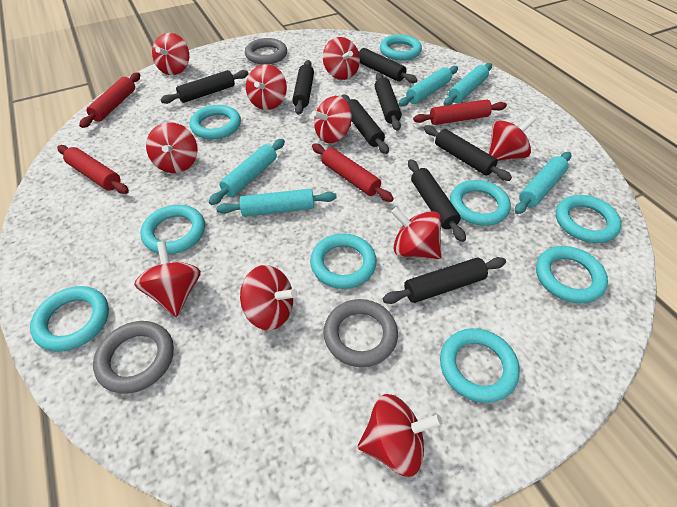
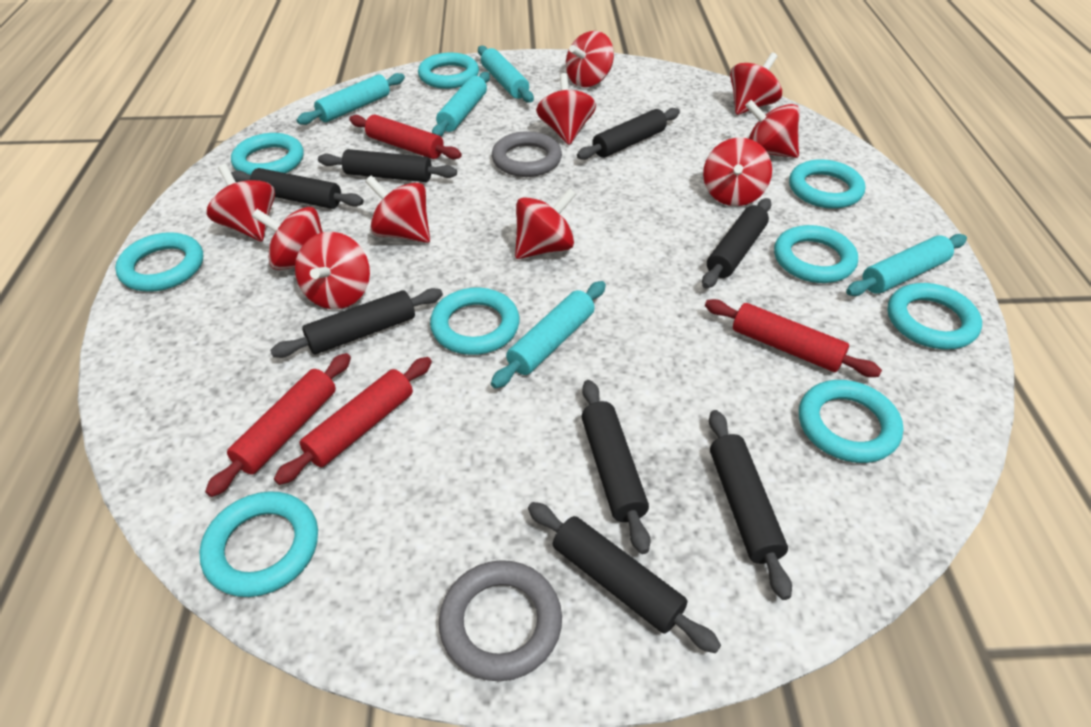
grey ring: 3 -> 2

